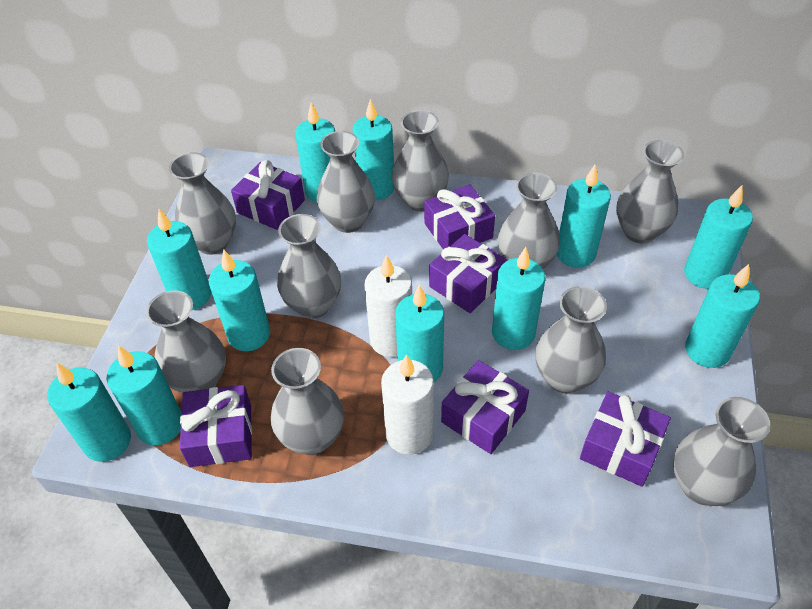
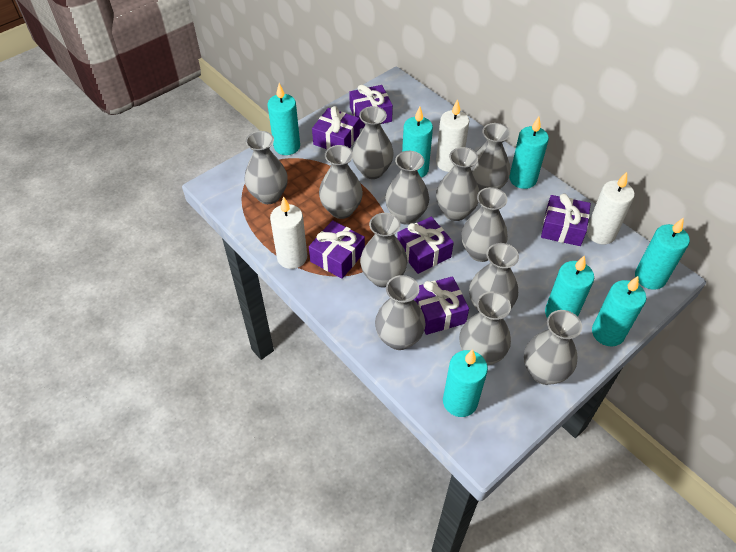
grey vase: 10 -> 12
turquoise candle: 11 -> 7
white candle: 2 -> 3

